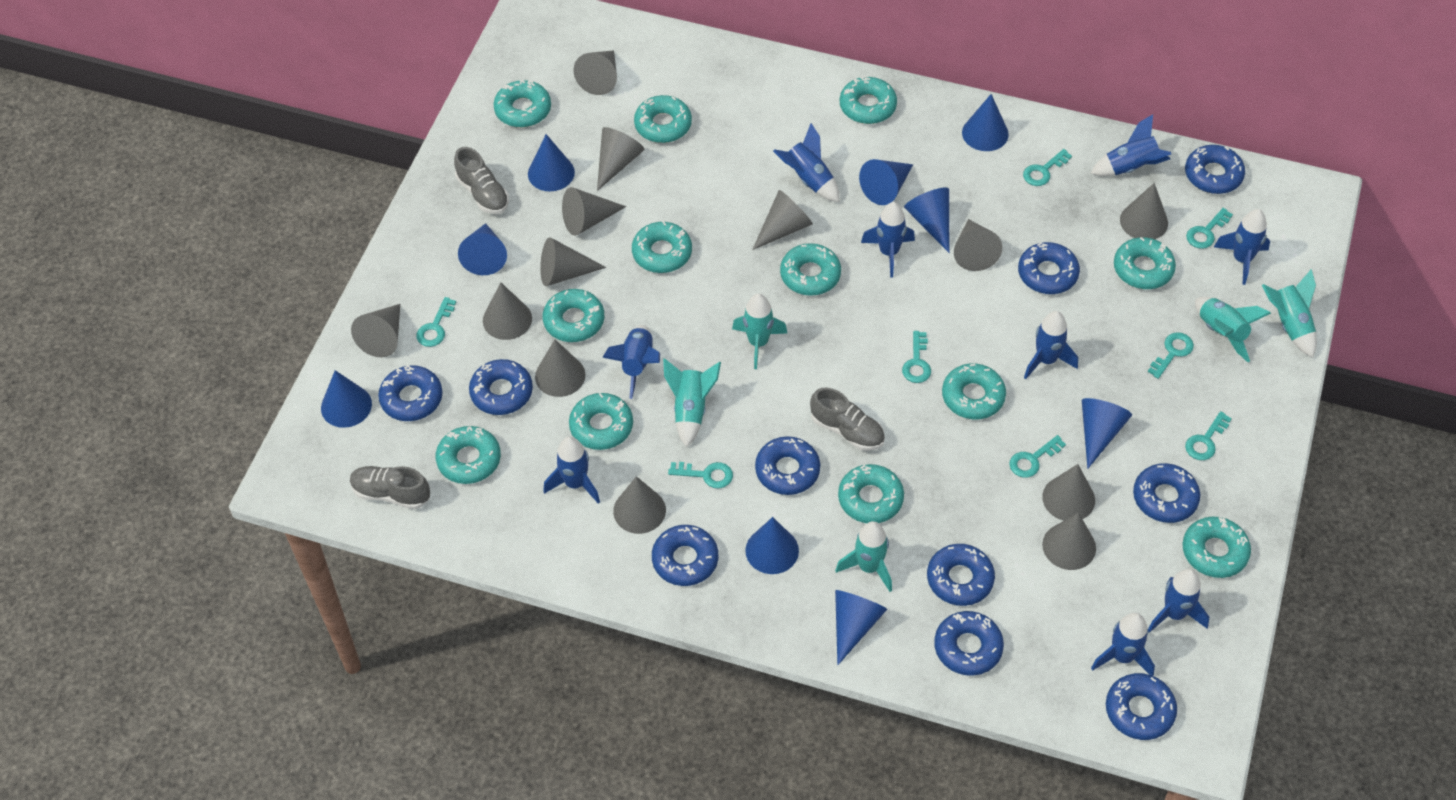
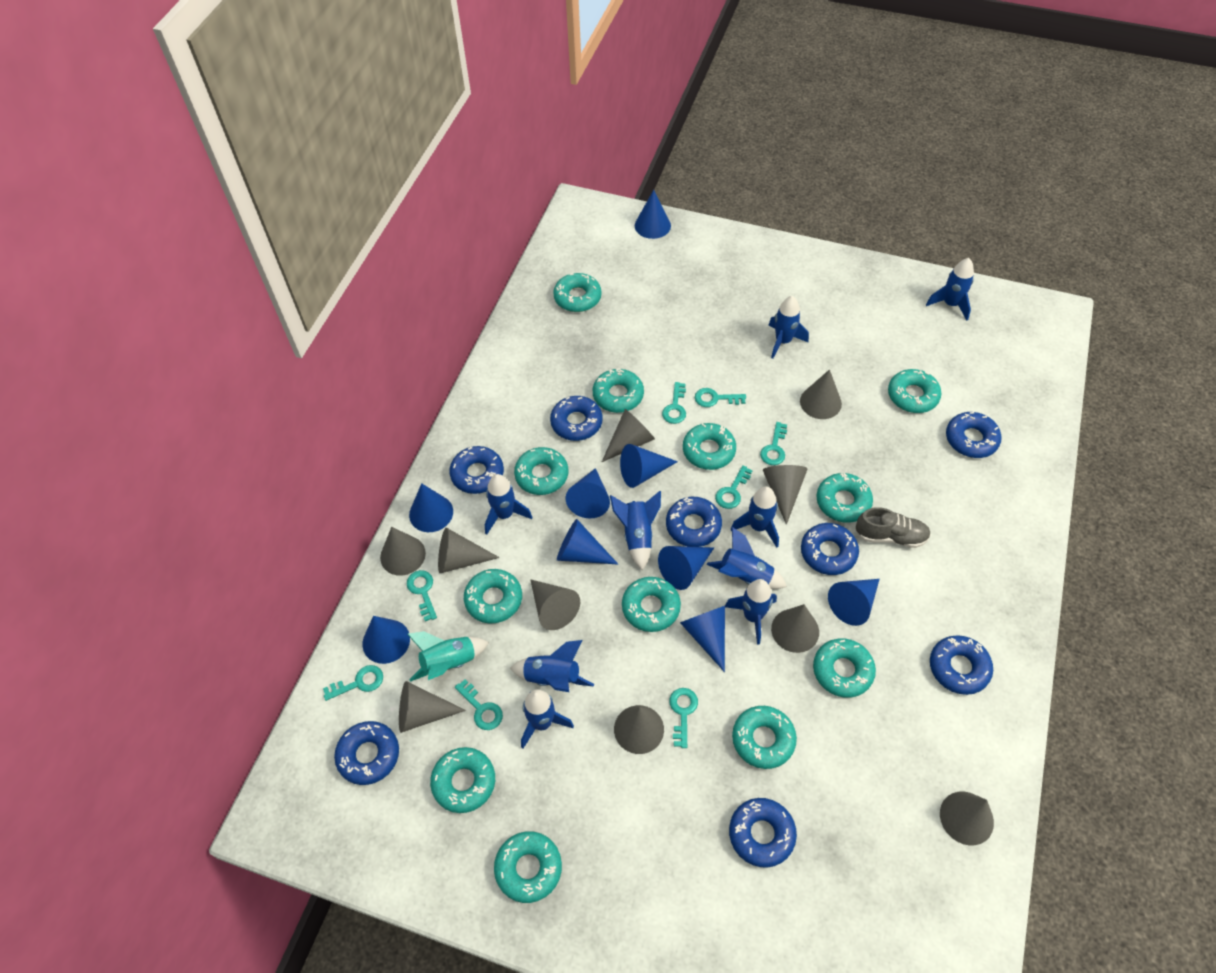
blue donut: 10 -> 8
grey cone: 13 -> 10
grey shoe: 3 -> 1
turquoise rocket: 5 -> 1

